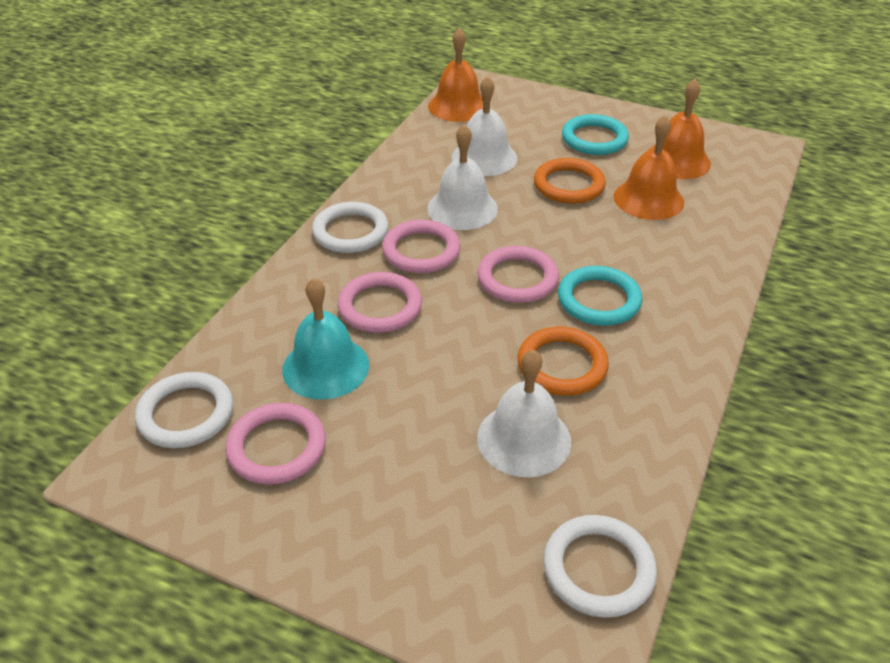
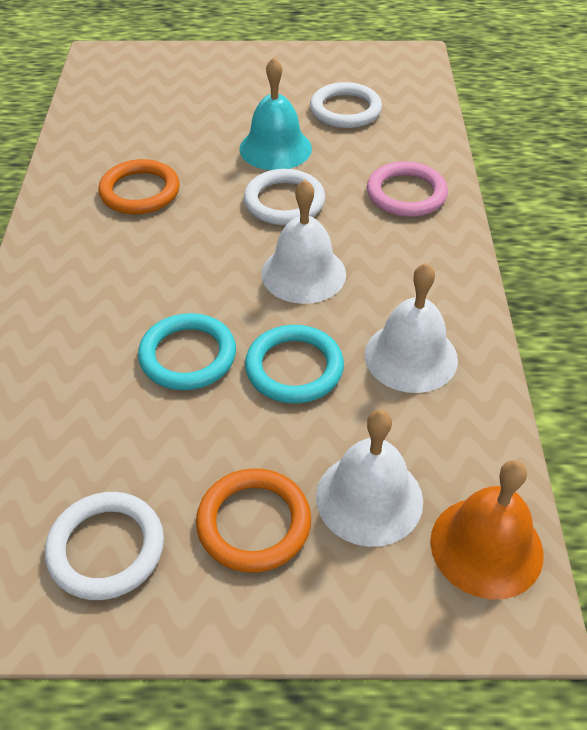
orange bell: 3 -> 1
pink ring: 4 -> 1

